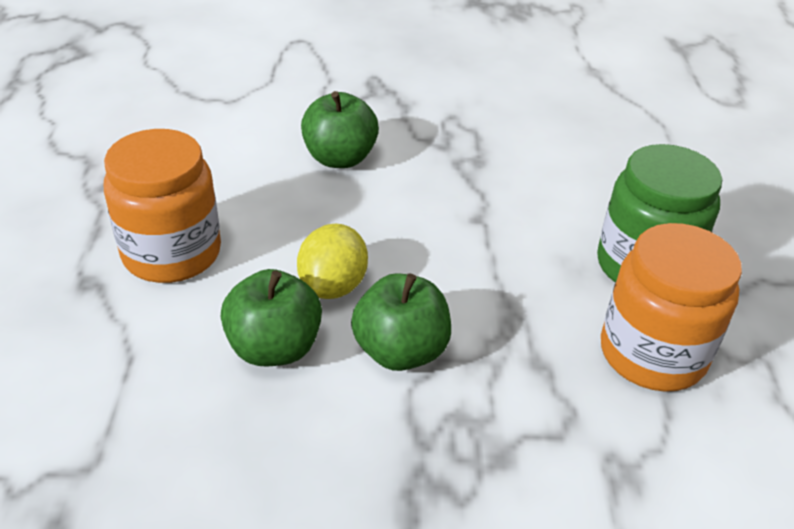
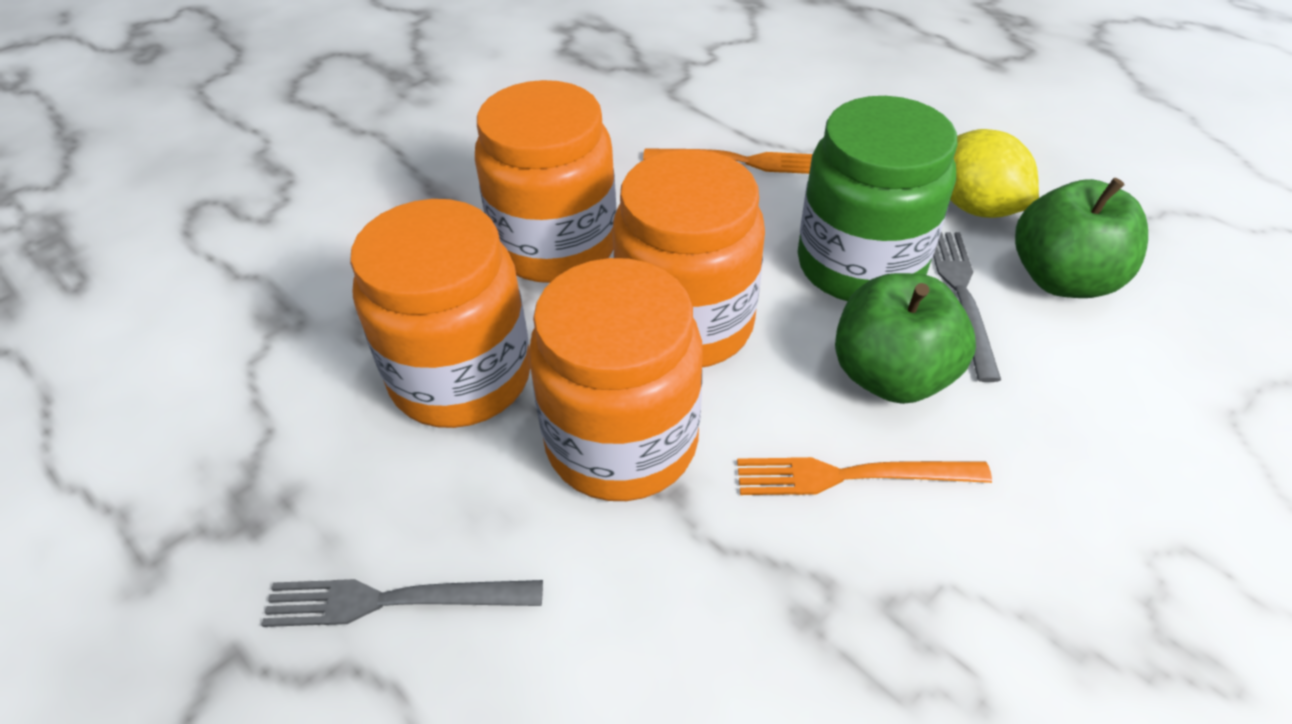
green apple: 3 -> 2
grey fork: 0 -> 2
orange fork: 0 -> 2
orange jar: 2 -> 4

